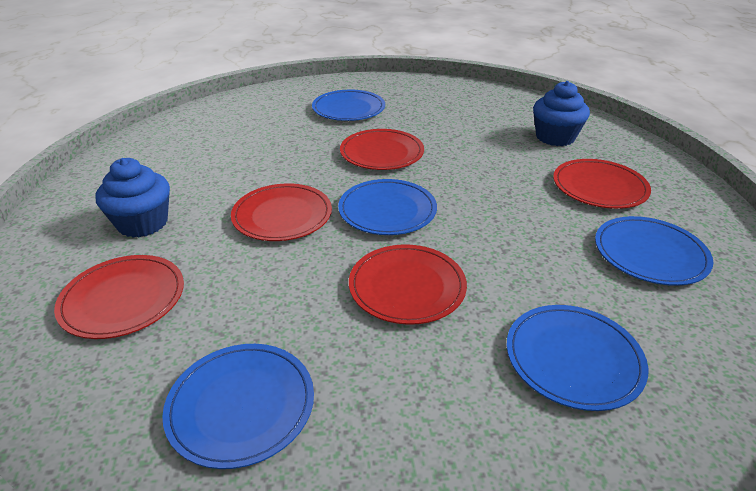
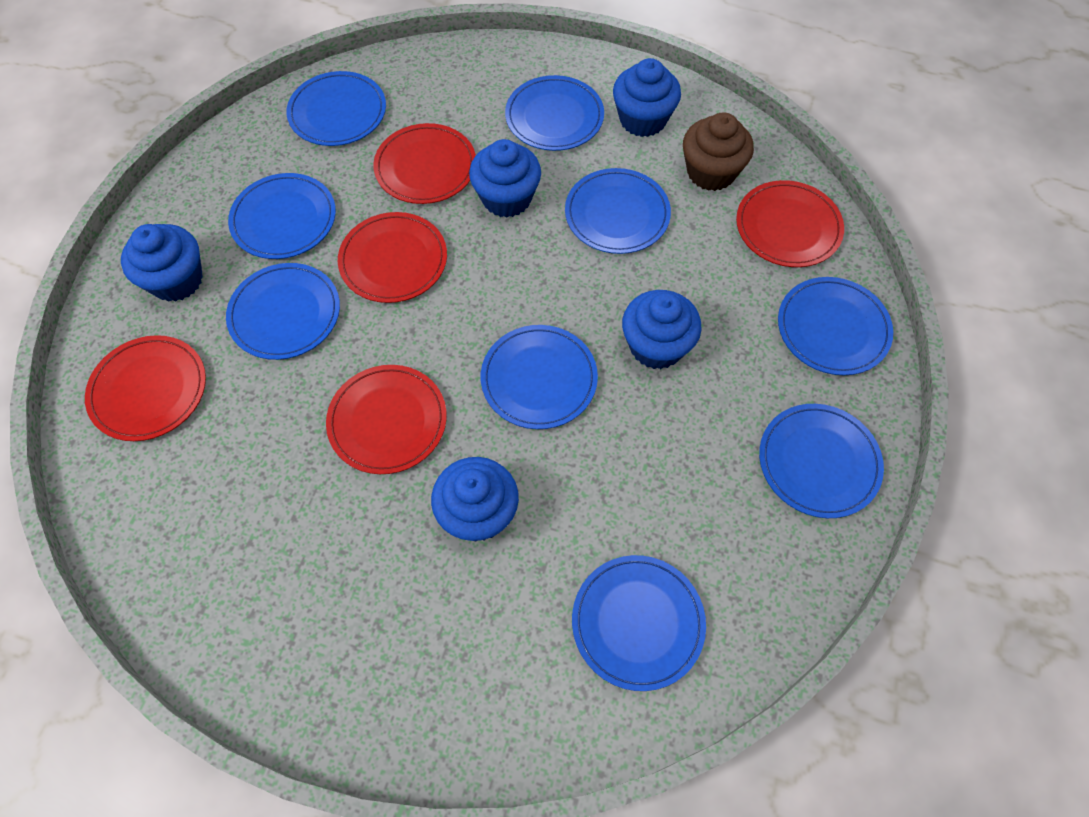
blue cupcake: 2 -> 5
blue plate: 5 -> 9
brown cupcake: 0 -> 1

